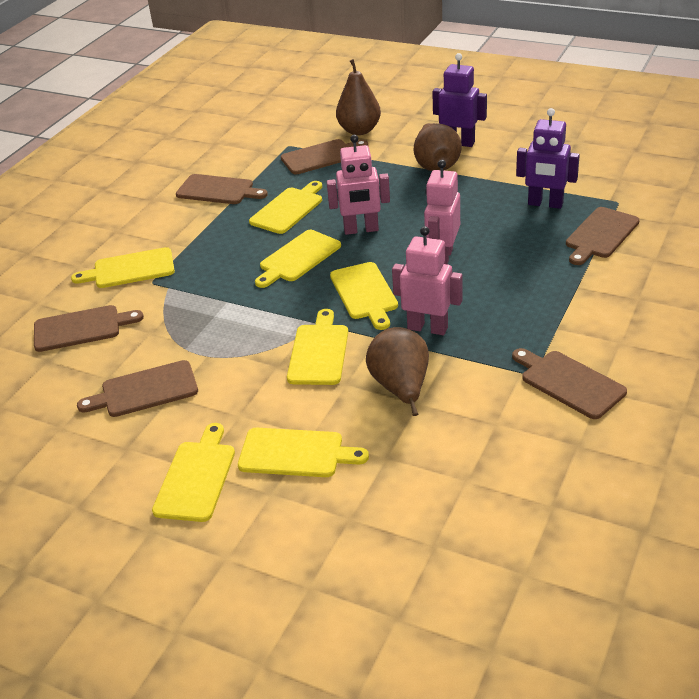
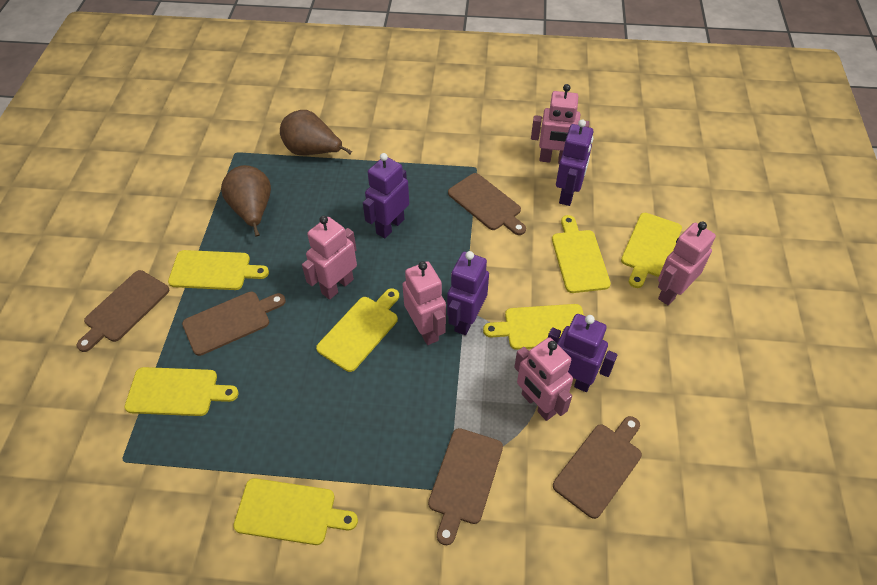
brown cutting board: 6 -> 5
brown pear: 3 -> 2
pink robot: 3 -> 5
purple robot: 2 -> 4

